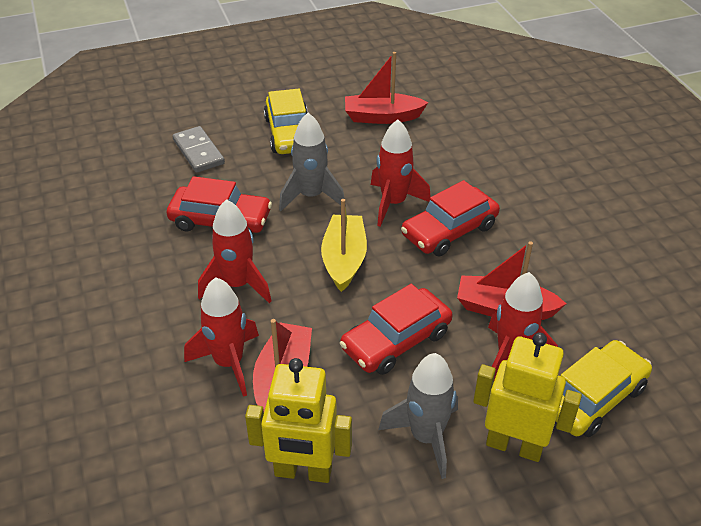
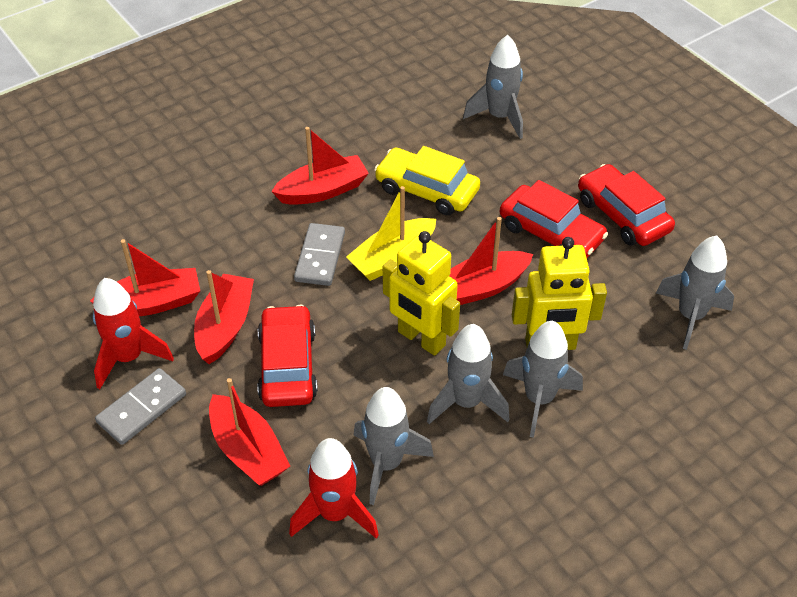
grey domino: 1 -> 2
grey rocket: 2 -> 5
red boat: 3 -> 5
red rocket: 4 -> 2
yellow car: 2 -> 1

